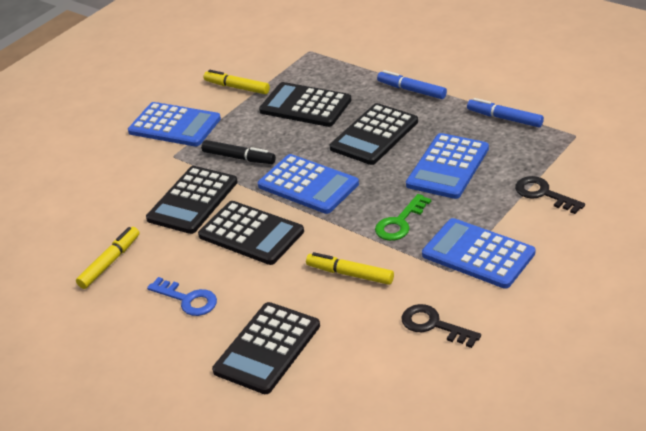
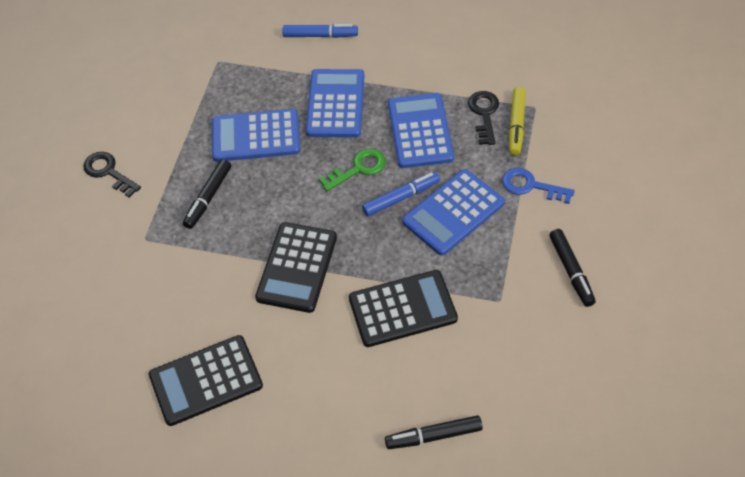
black calculator: 5 -> 3
black marker: 1 -> 3
yellow marker: 3 -> 1

